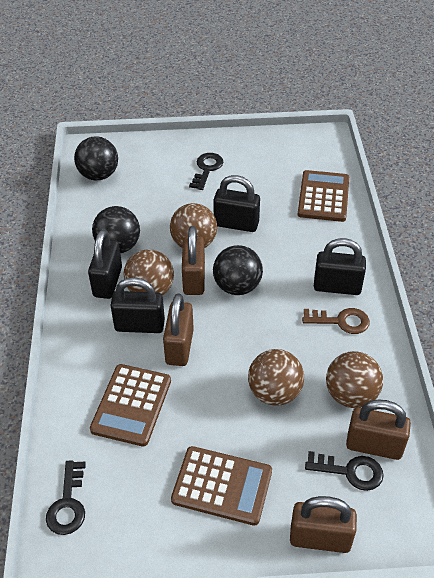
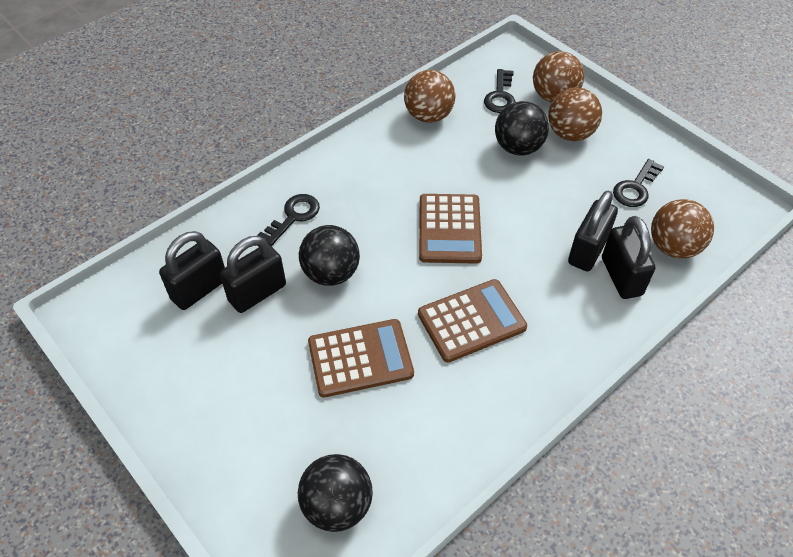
brown key: 1 -> 0
brown padlock: 4 -> 0

